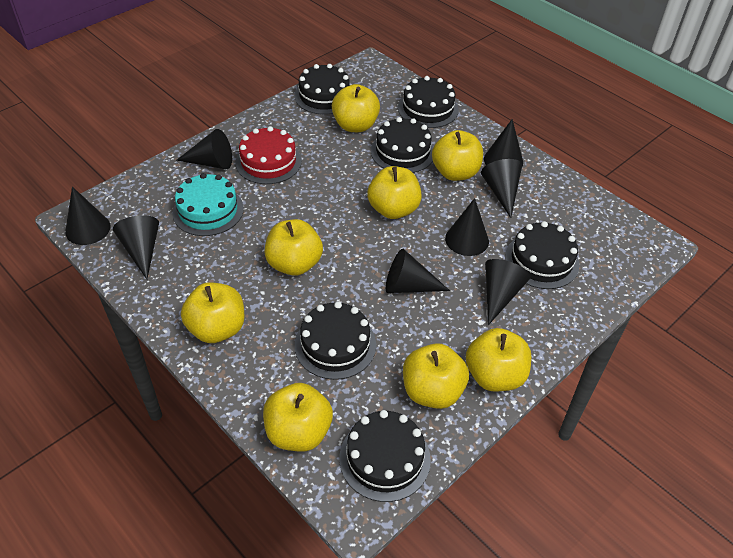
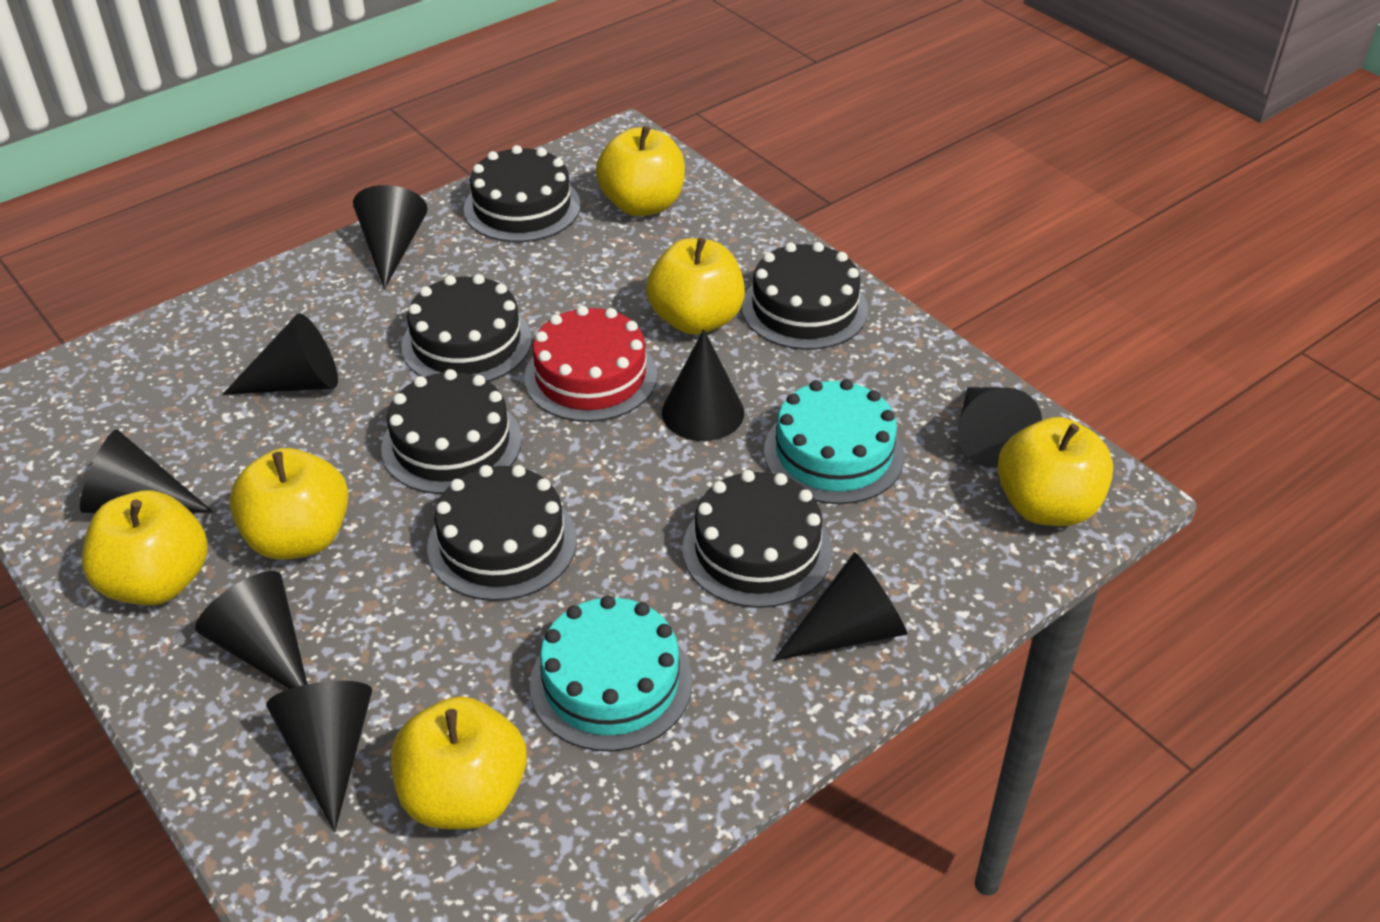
turquoise cake: 1 -> 2
yellow apple: 8 -> 6

